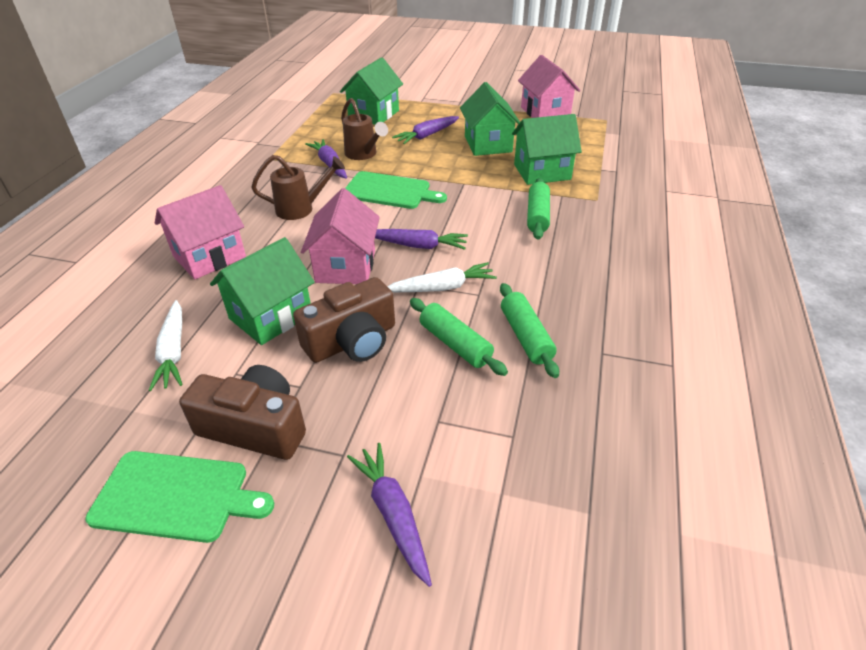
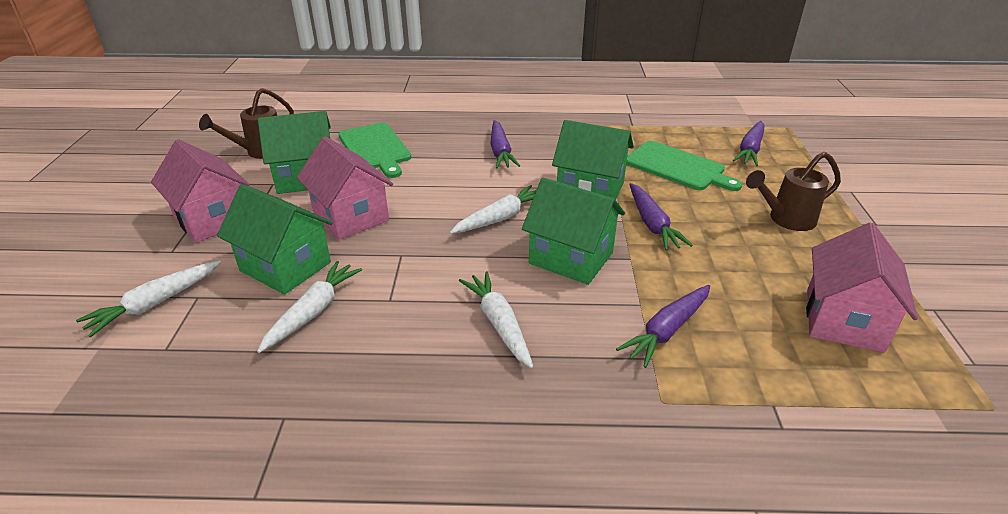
brown camera: 2 -> 0
green rolling pin: 3 -> 0
white carrot: 2 -> 4

